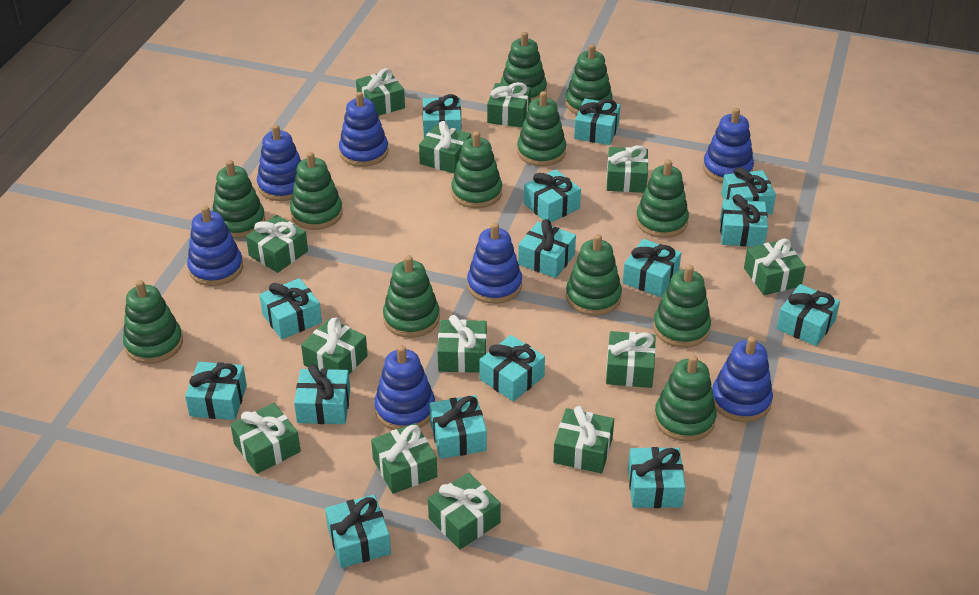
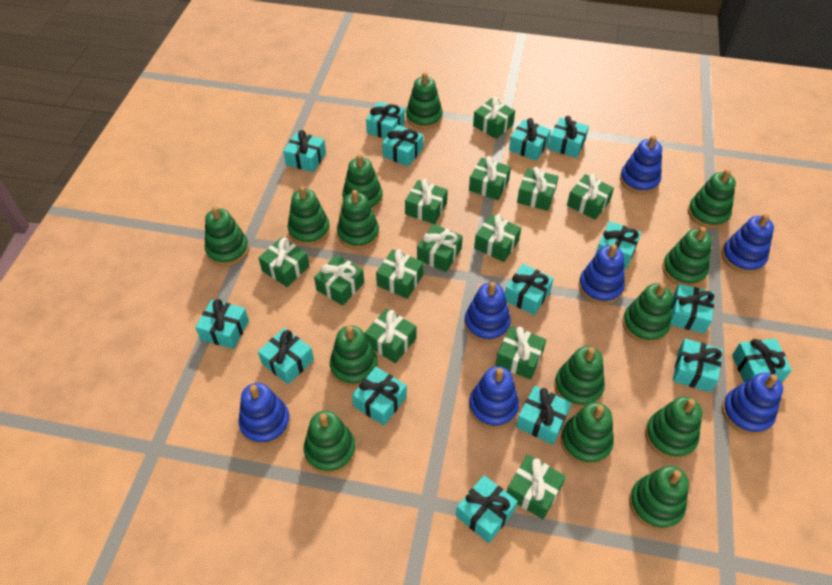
green stacking toy: 12 -> 14

